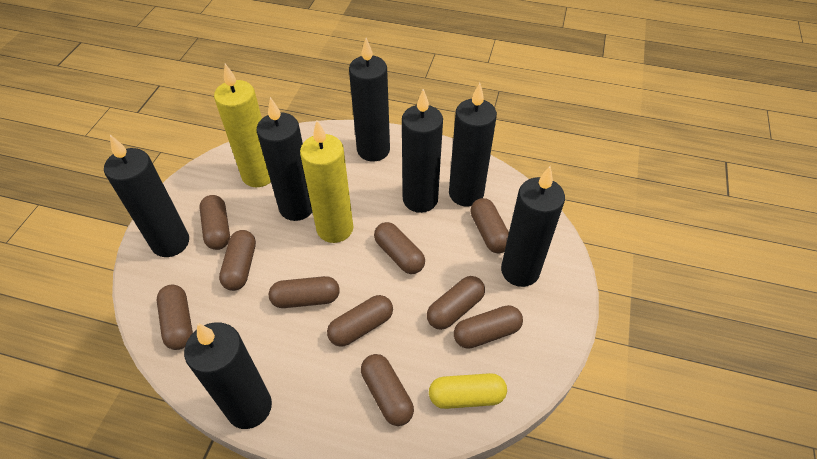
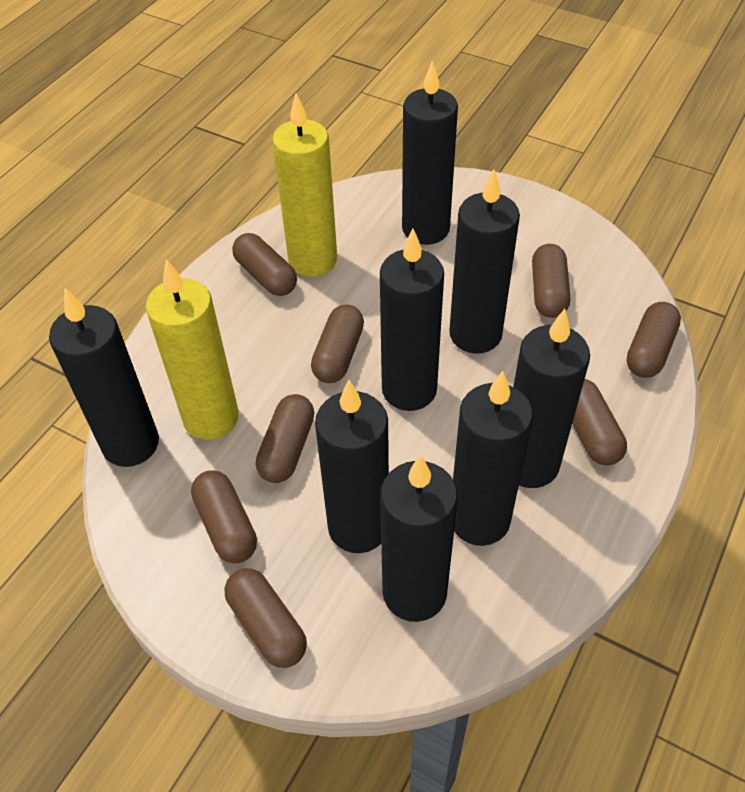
black candle: 7 -> 8
brown capsule: 10 -> 8
yellow capsule: 1 -> 0

